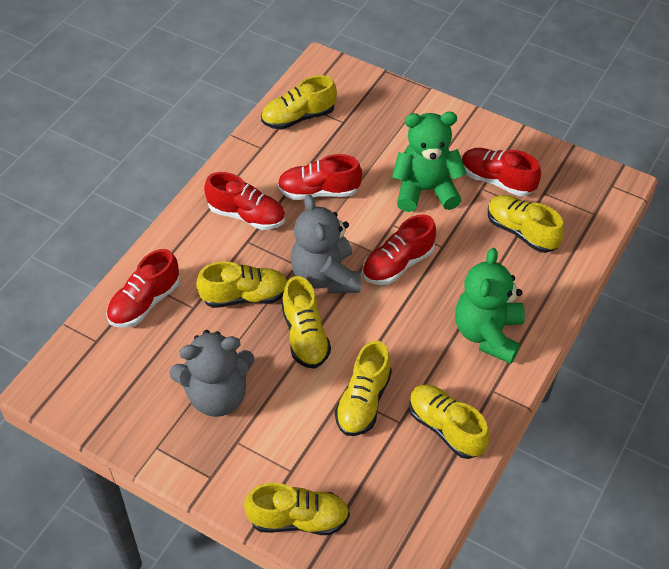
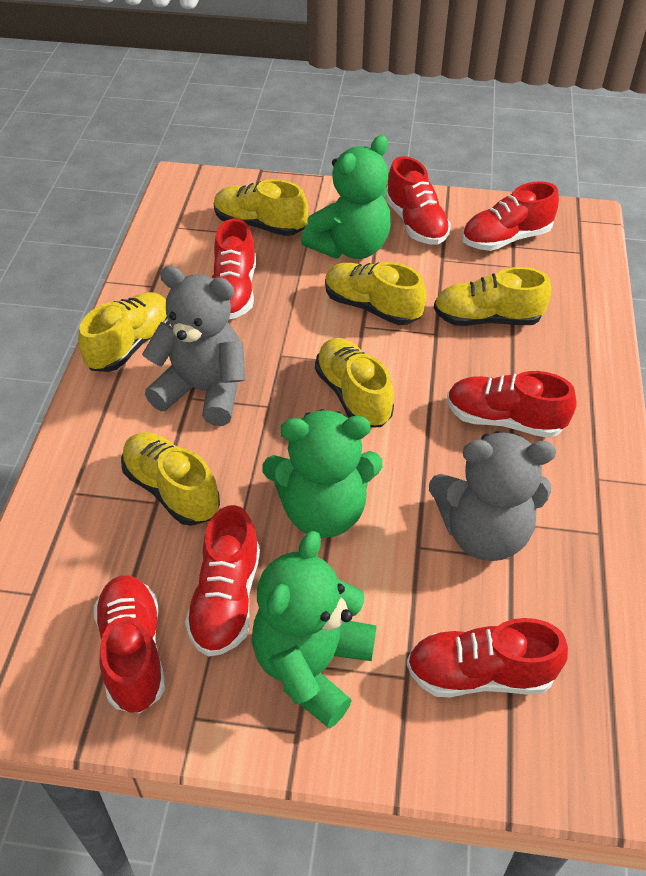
green teddy bear: 2 -> 3
red shoe: 5 -> 7
yellow shoe: 7 -> 6

